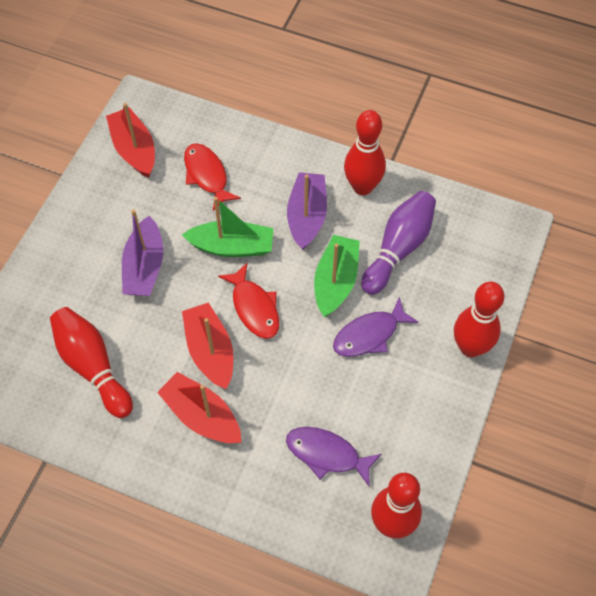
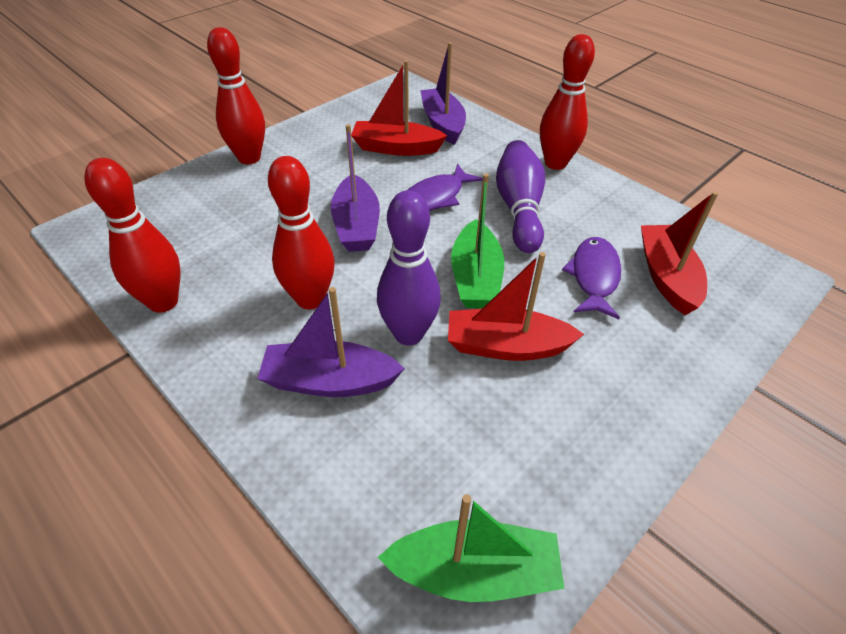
purple boat: 2 -> 3
purple bowling pin: 1 -> 2
red fish: 2 -> 0

